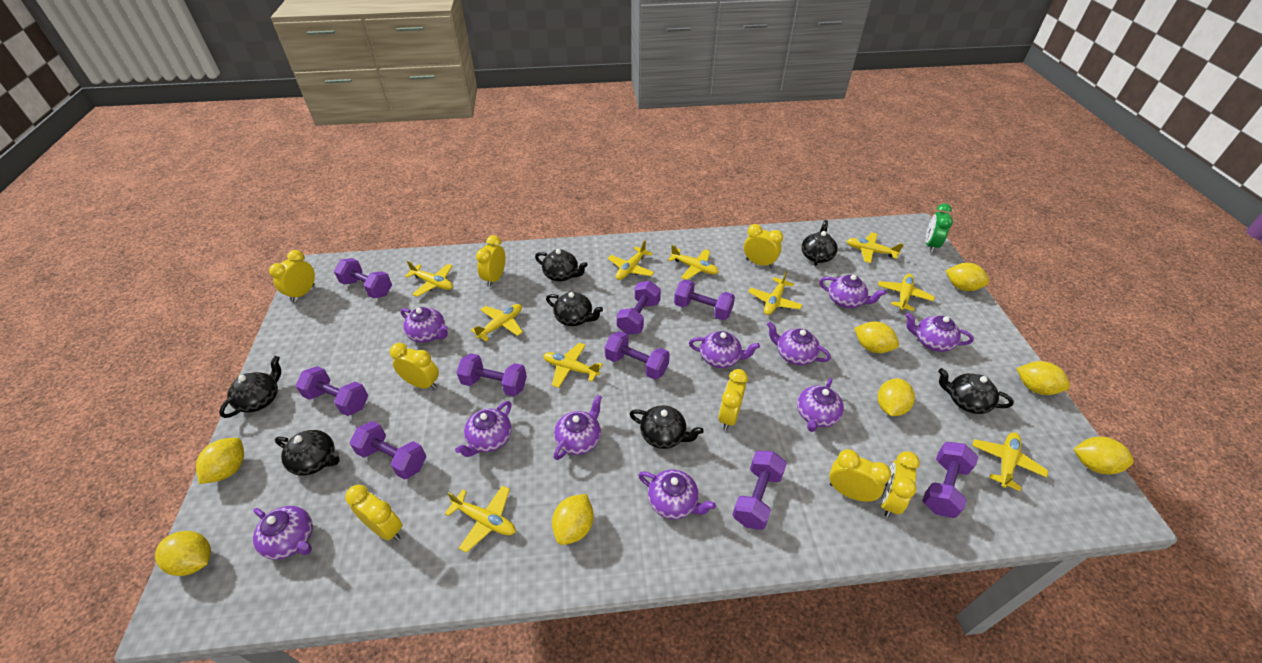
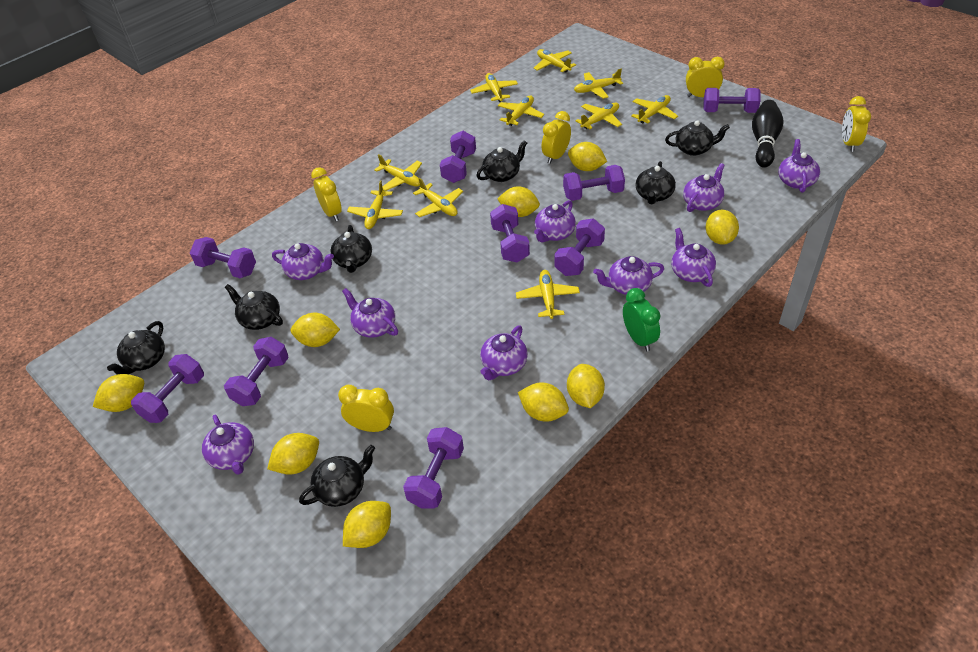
black bowling pin: 0 -> 1
purple teapot: 10 -> 9
yellow clock: 8 -> 5
yellow lemon: 8 -> 9

